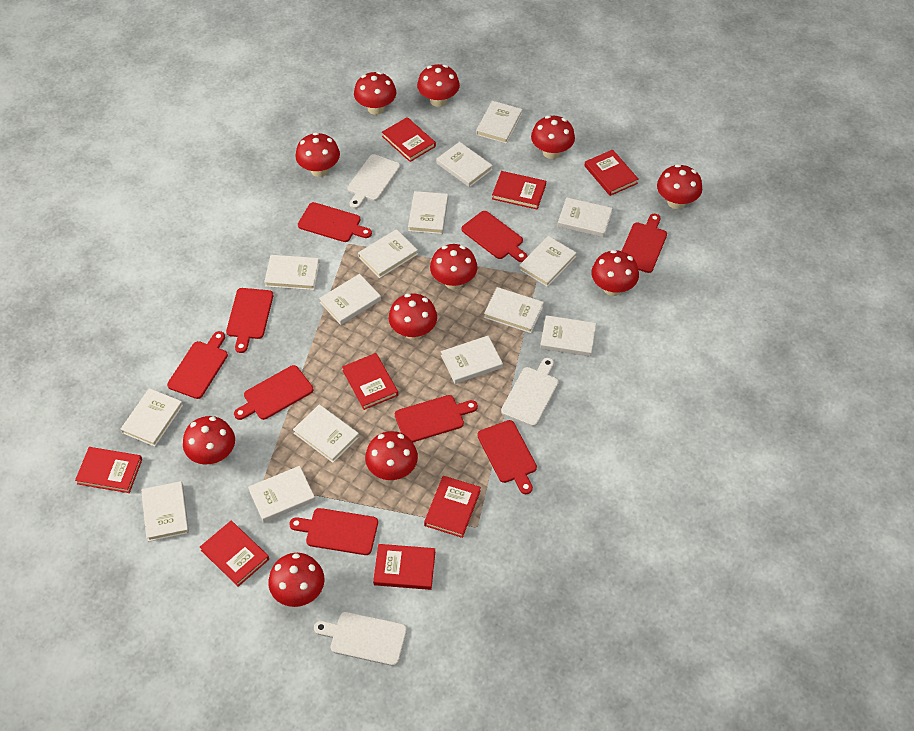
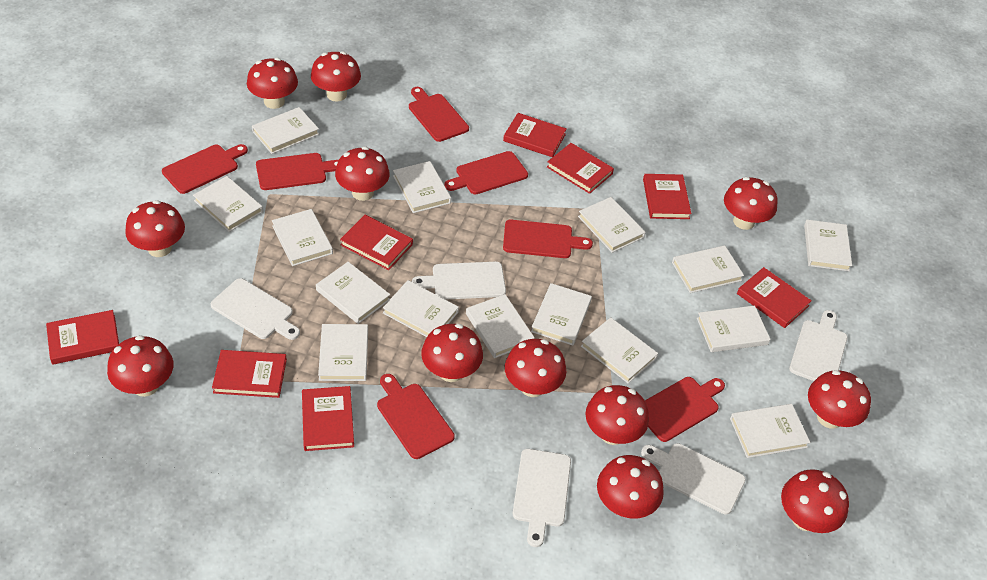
red cutting board: 9 -> 7
red mushroom: 11 -> 12
white cutting board: 3 -> 5

